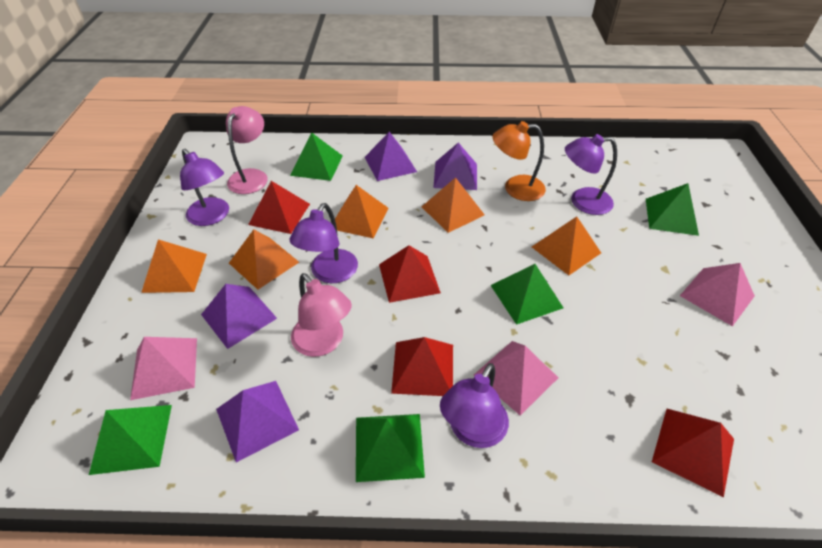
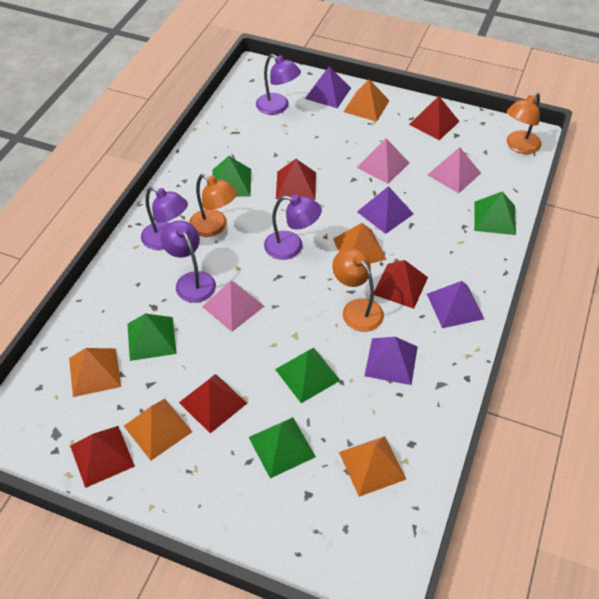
orange lamp: 1 -> 3
pink lamp: 2 -> 0
red pyramid: 4 -> 5

